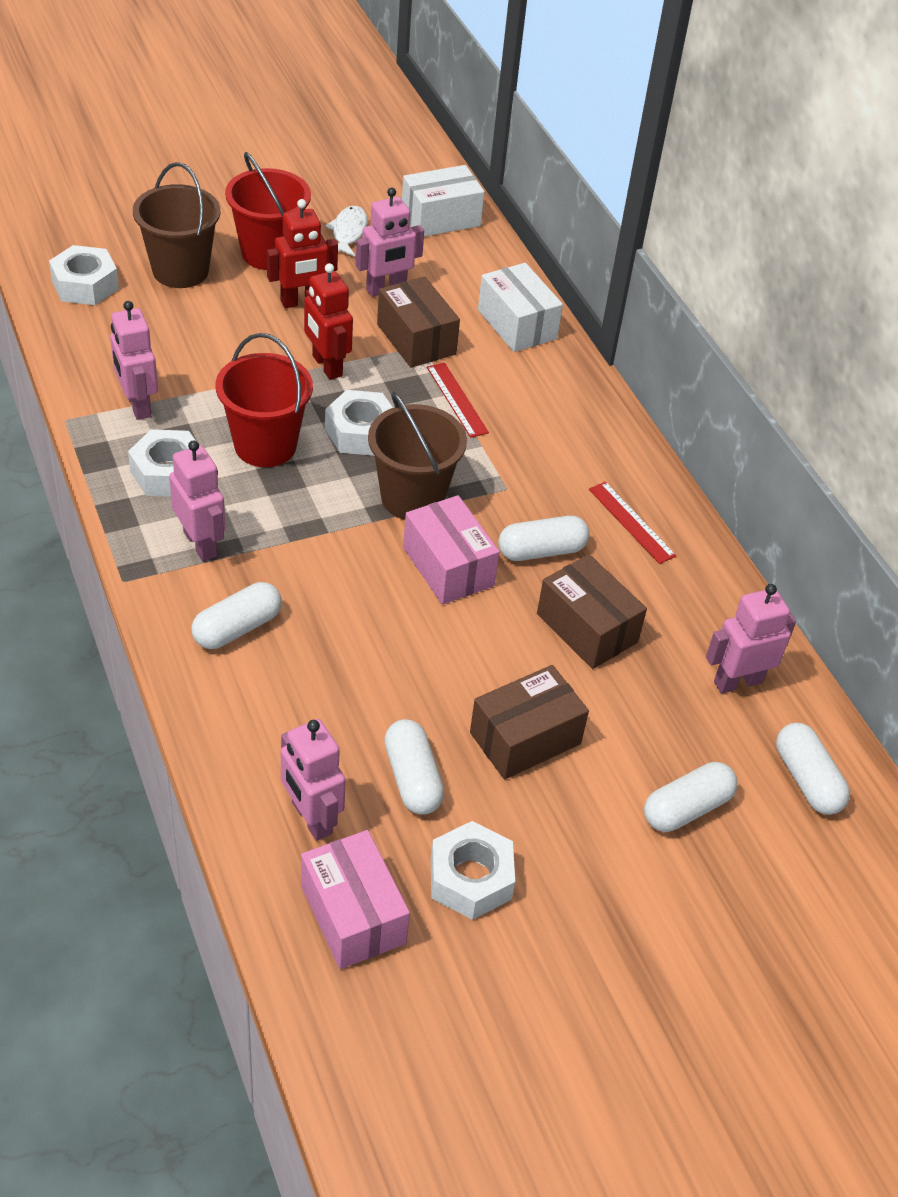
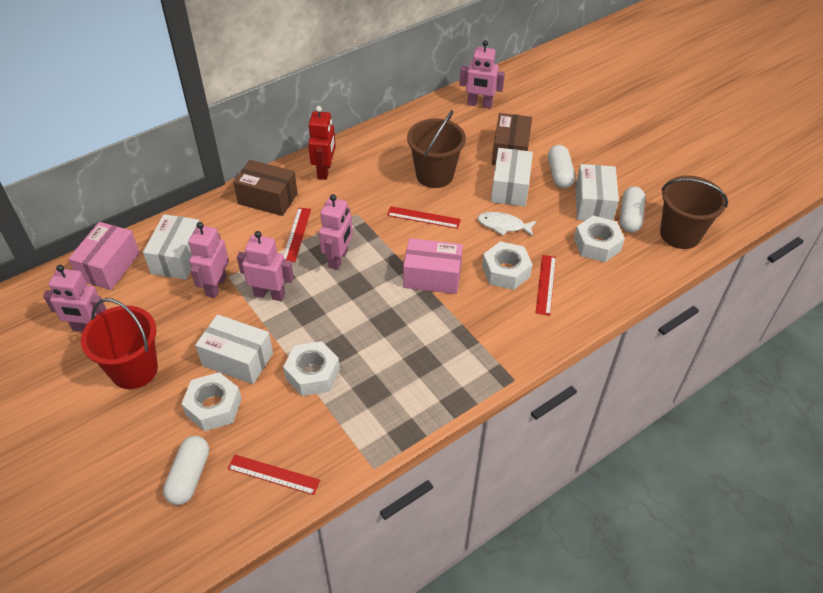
brown box: 3 -> 2
red bucket: 2 -> 1
red robot: 2 -> 1
red ruler: 2 -> 4
white box: 2 -> 4
white capsule: 5 -> 3

